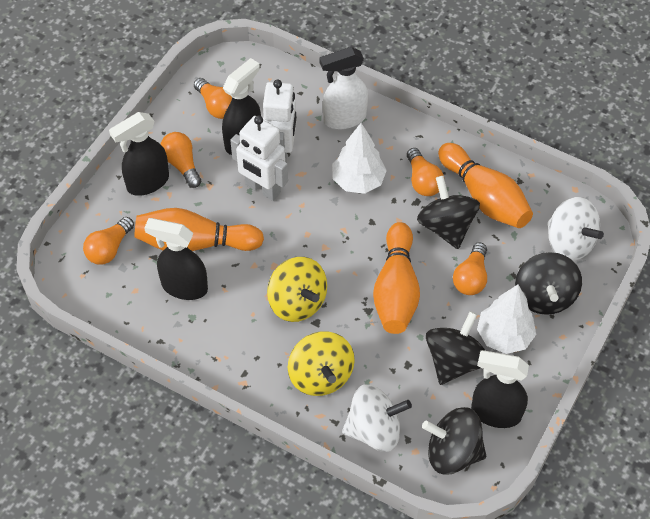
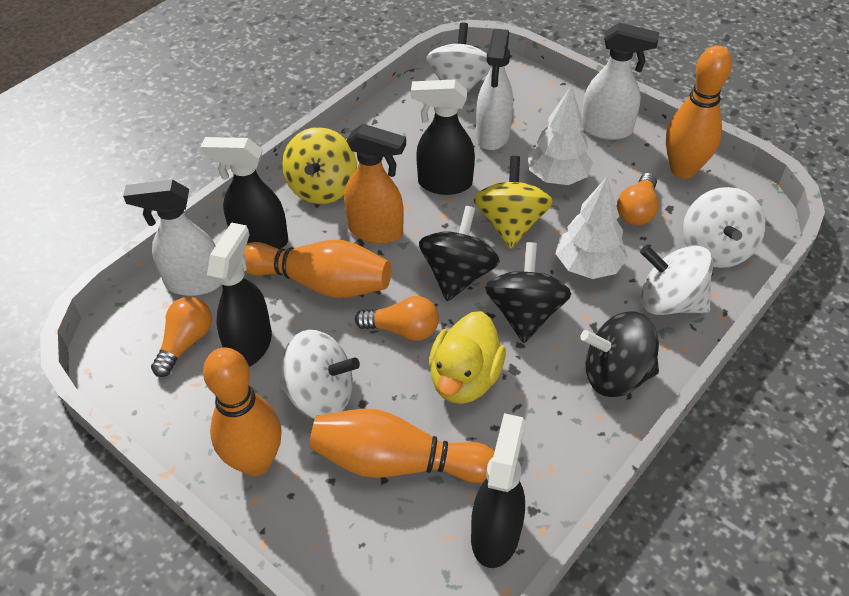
black spinning top: 4 -> 3
orange bowling pin: 3 -> 4
orange light bulb: 5 -> 3
orange spray bottle: 0 -> 1
white robot: 2 -> 0
white spinning top: 2 -> 4
white spray bottle: 1 -> 3
yellow duck: 0 -> 1

